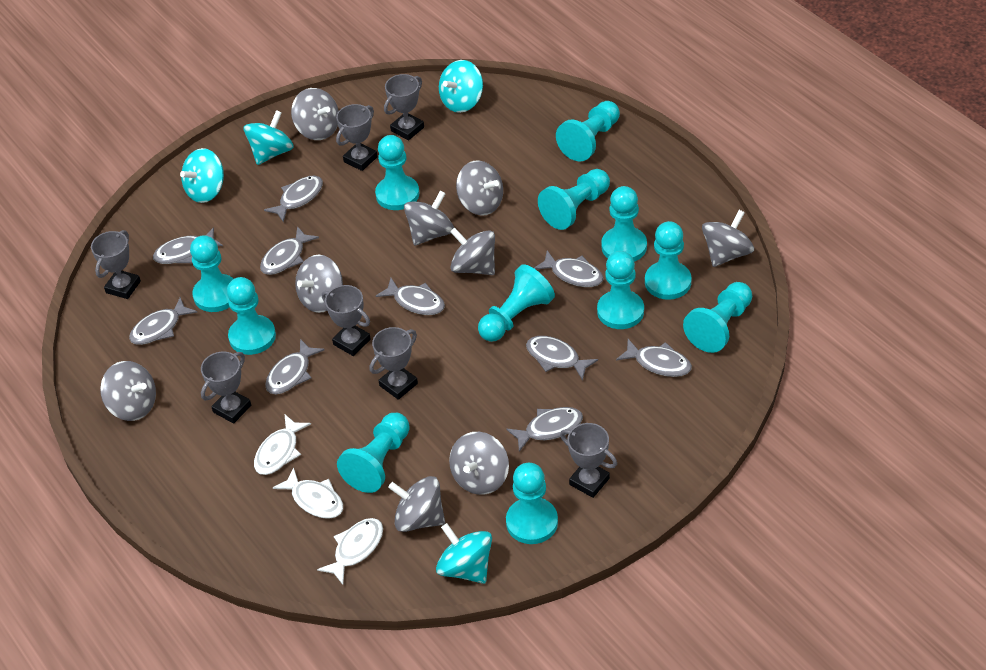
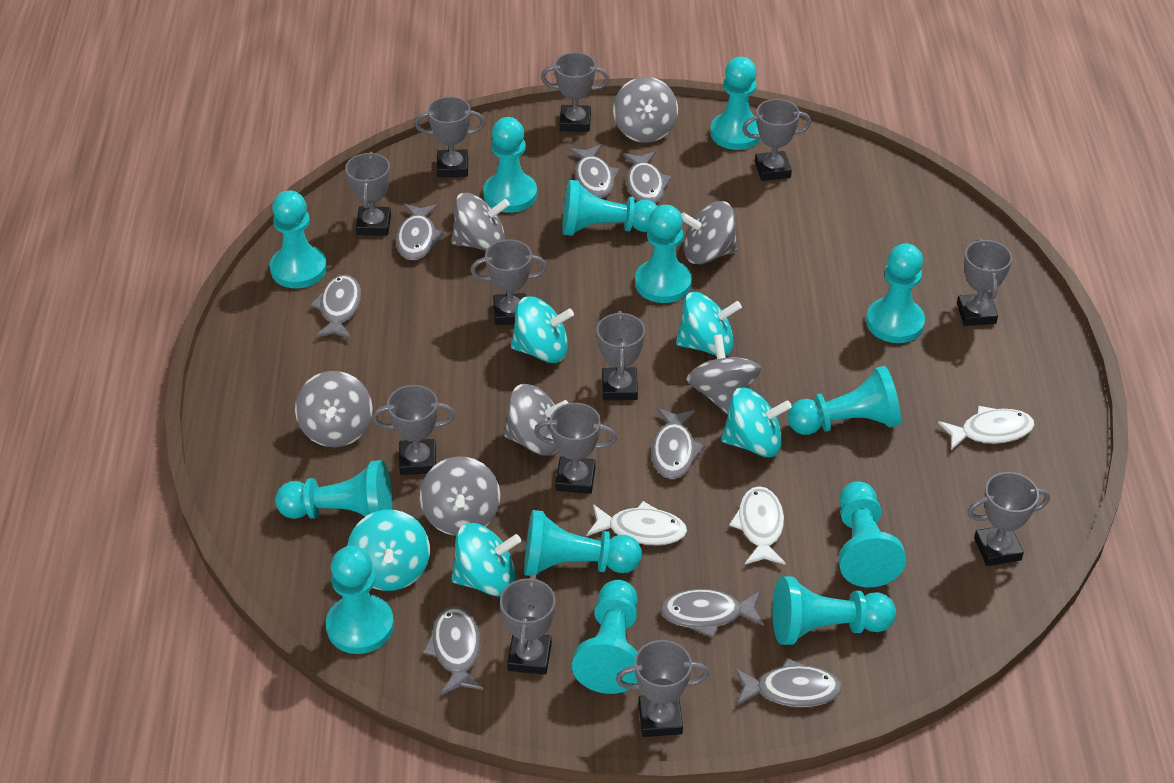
grey fish: 10 -> 8
grey spinning top: 9 -> 7
grey trophy: 7 -> 12
turquoise pawn: 12 -> 13
turquoise spinning top: 4 -> 5

